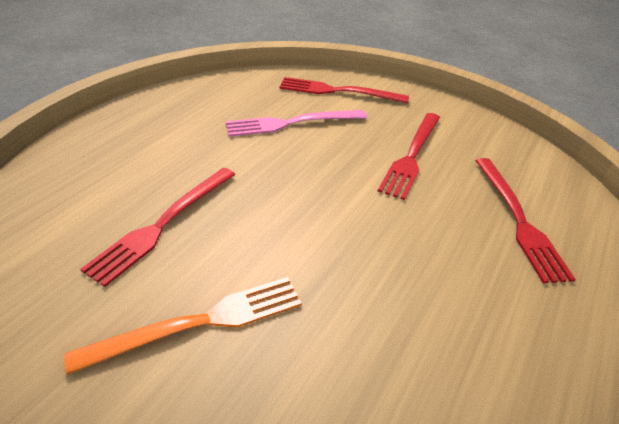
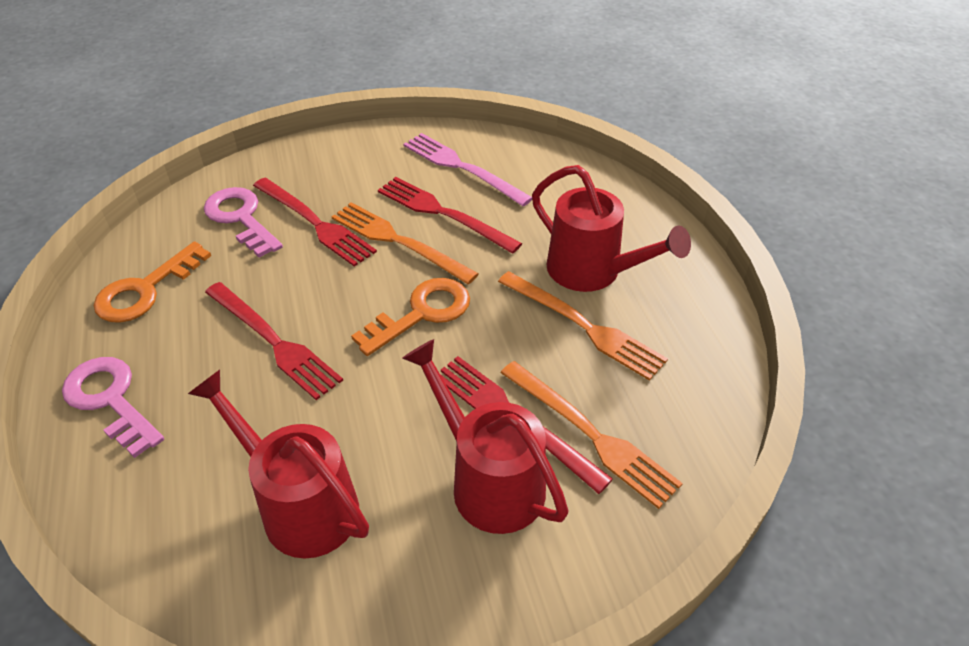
orange fork: 1 -> 3
orange key: 0 -> 2
pink key: 0 -> 2
red watering can: 0 -> 3

